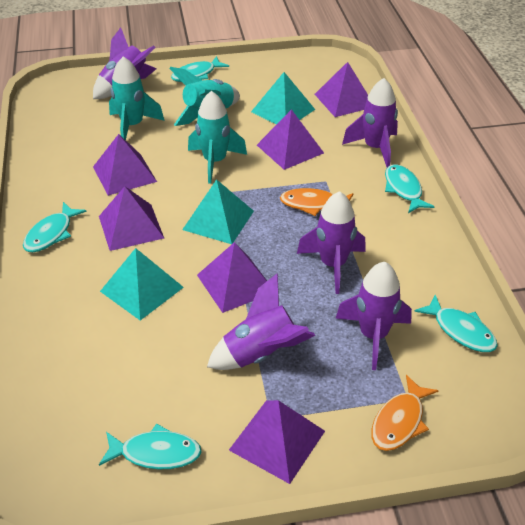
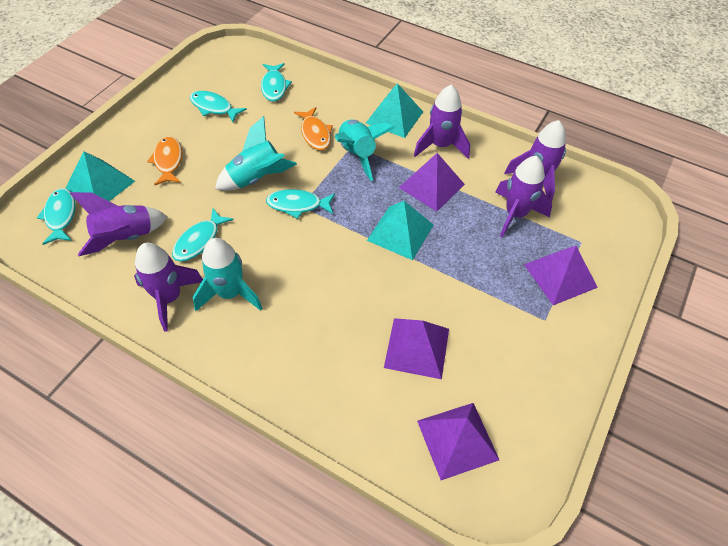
purple pyramid: 6 -> 4

